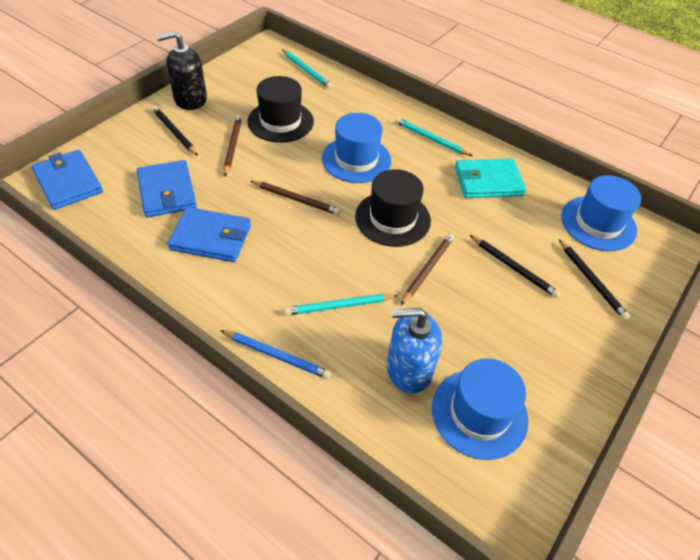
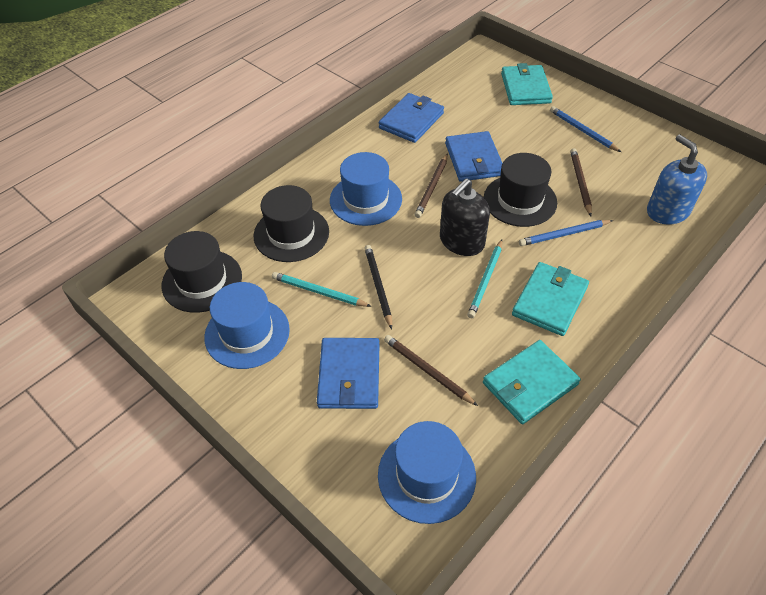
black hat: 2 -> 3
black pencil: 3 -> 1
blue pencil: 1 -> 2
turquoise pencil: 3 -> 2
turquoise wallet: 1 -> 3

